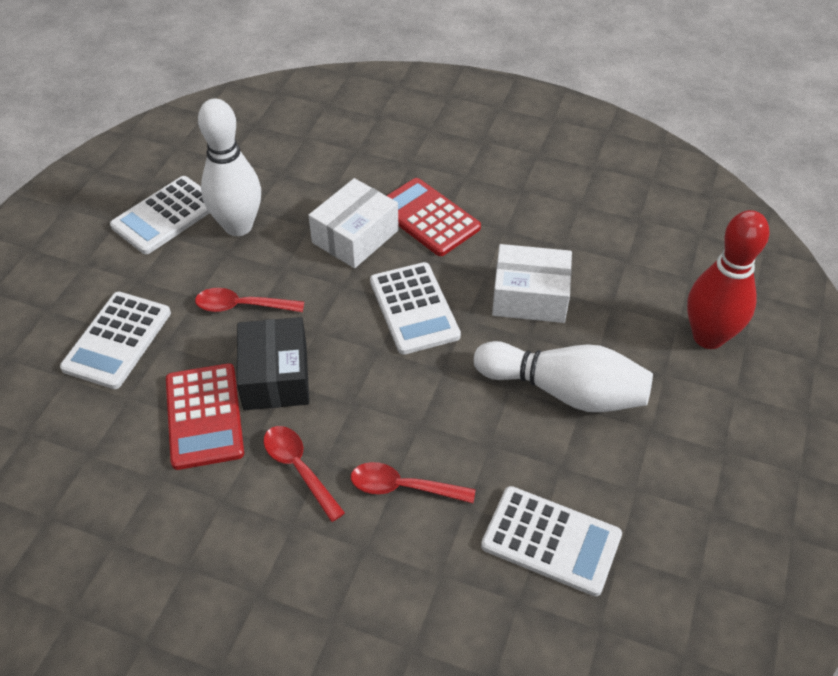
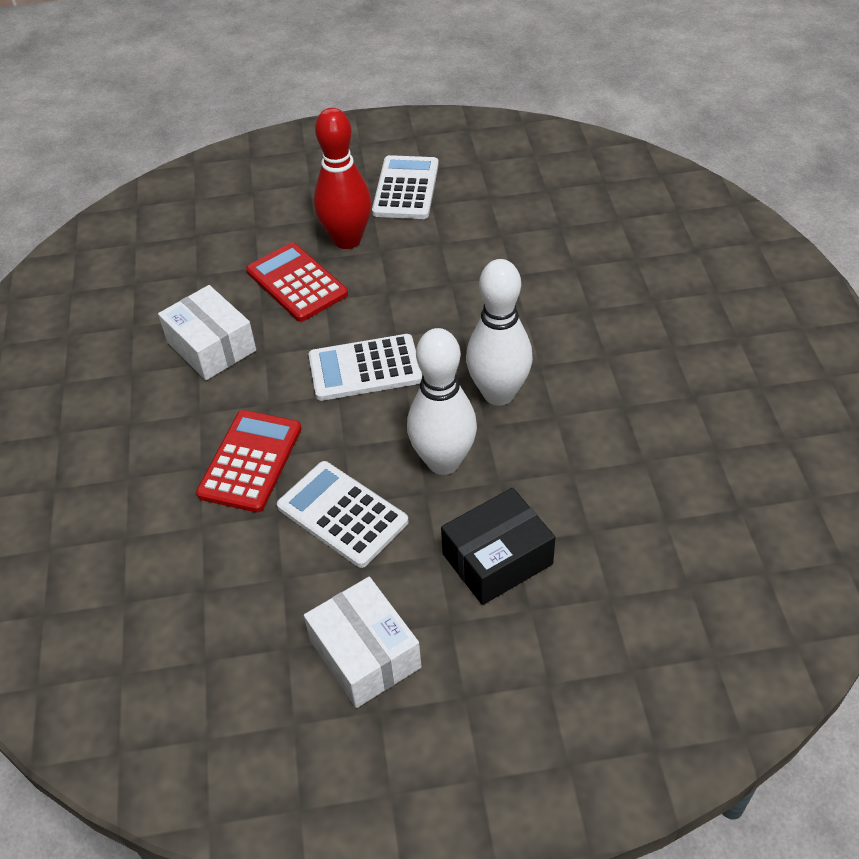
red spoon: 3 -> 0
white calculator: 4 -> 3

